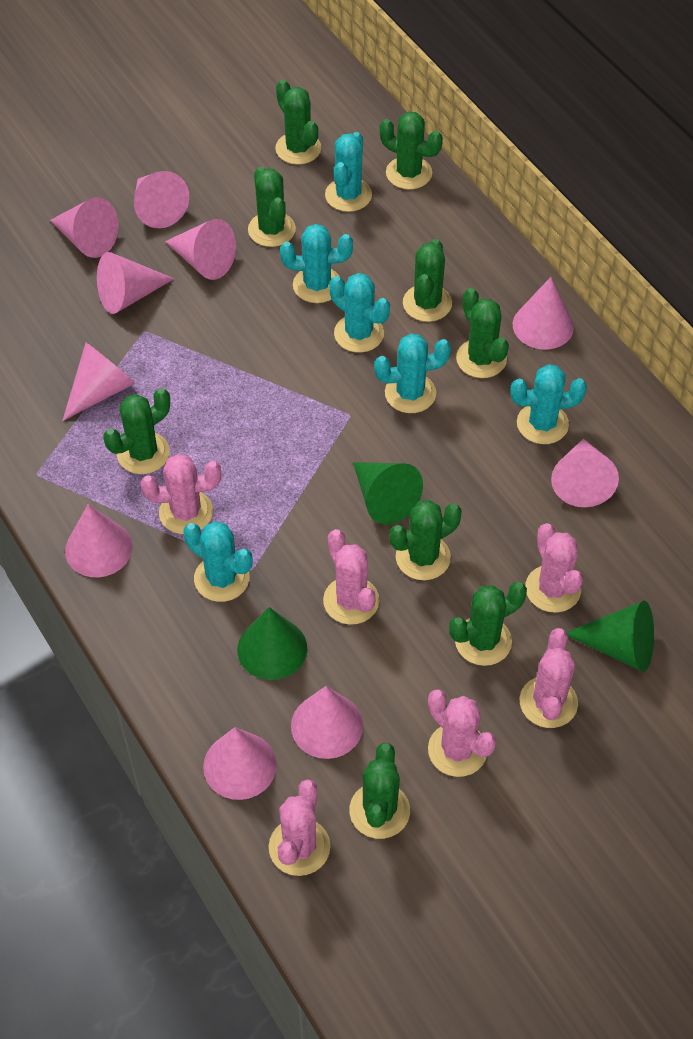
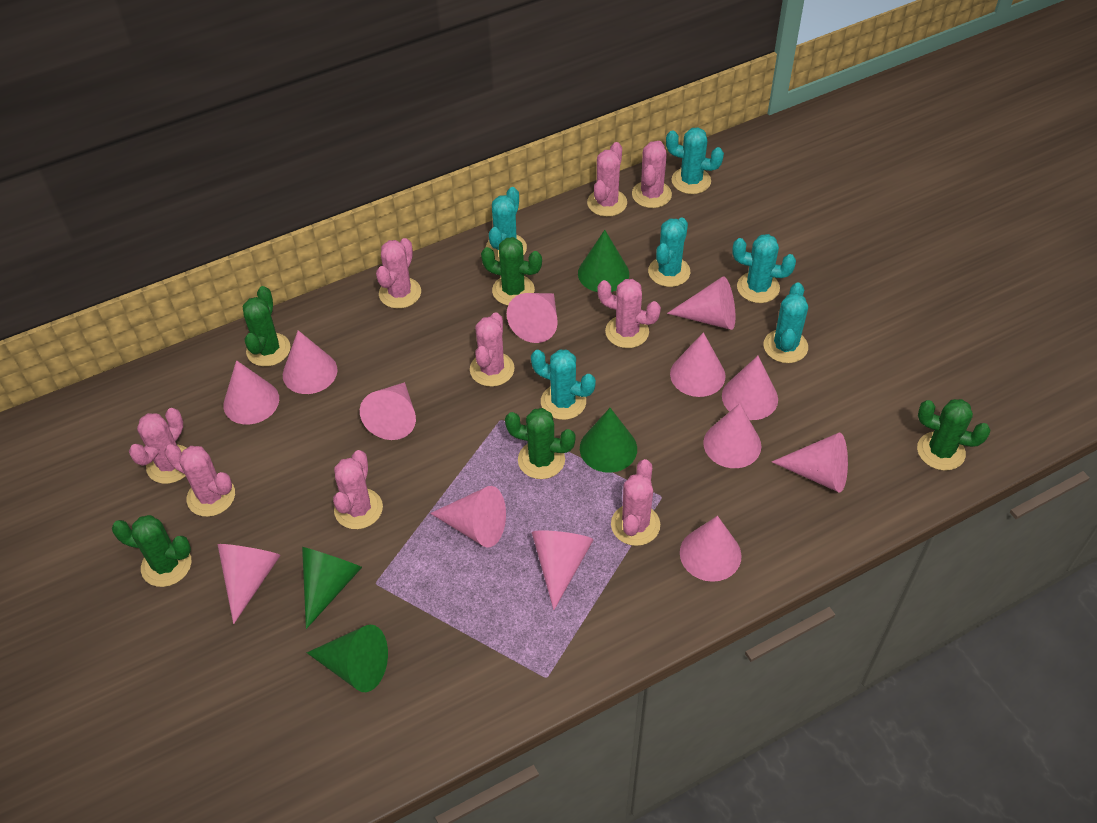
green cactus: 9 -> 5
green cone: 3 -> 4
pink cactus: 6 -> 9
pink cone: 10 -> 13

